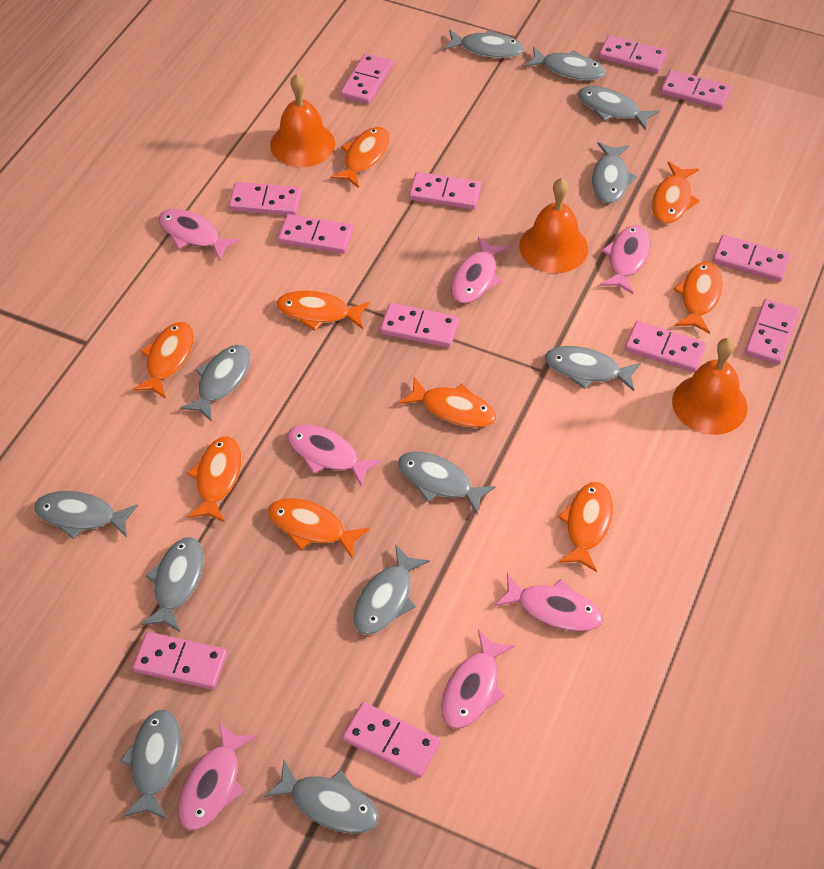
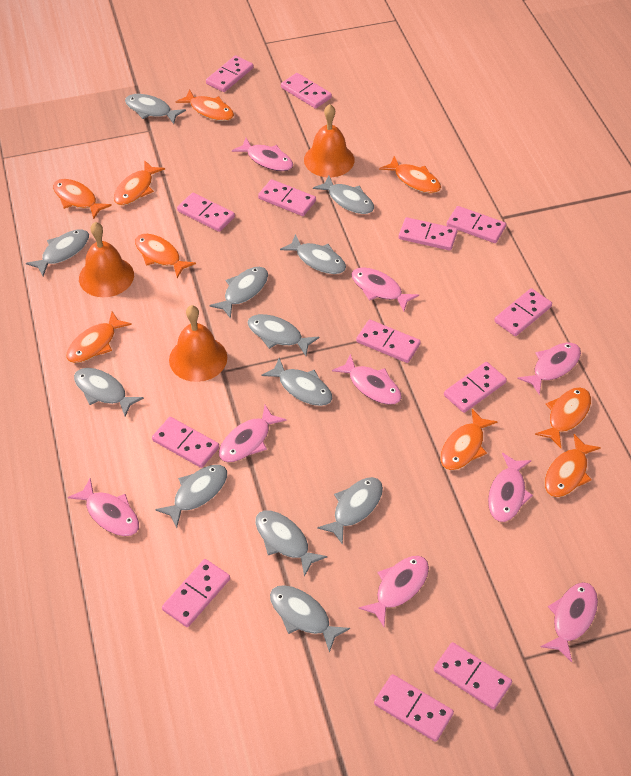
pink domino: 12 -> 13
pink fish: 7 -> 9

